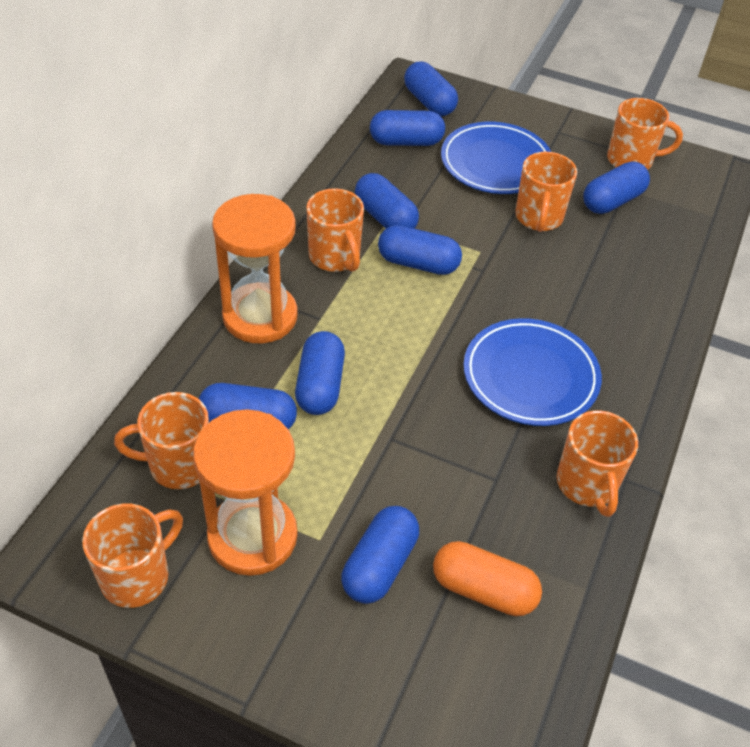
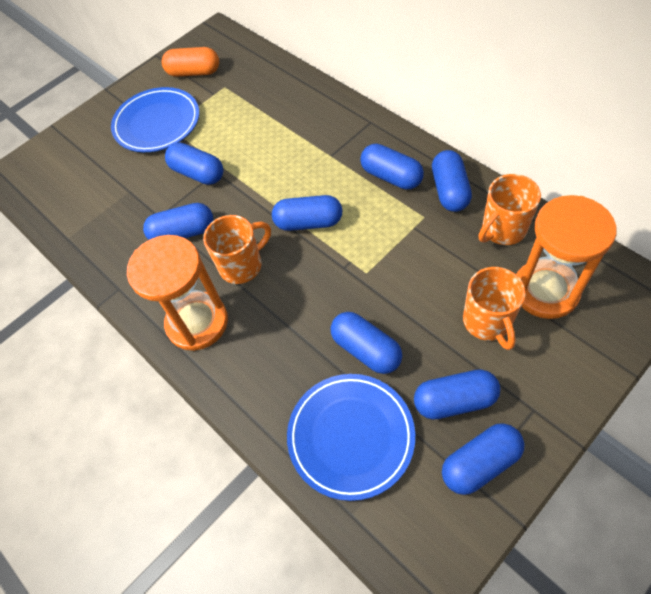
orange mug: 6 -> 3

